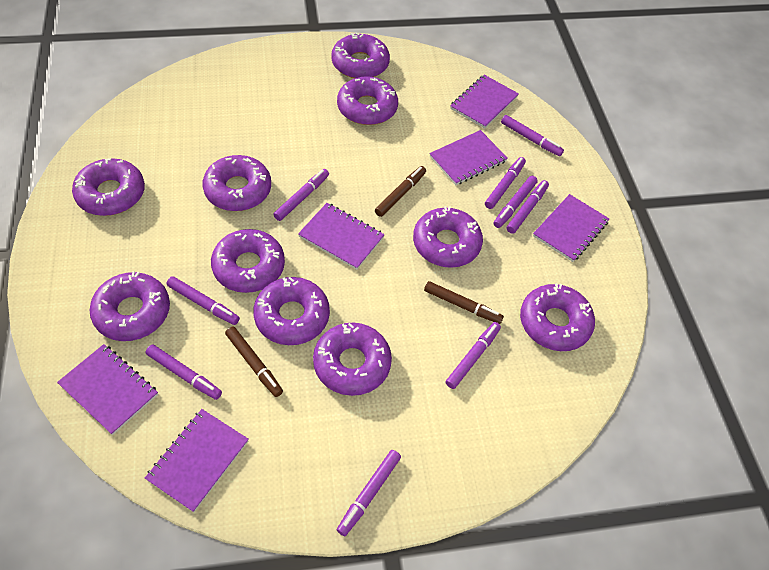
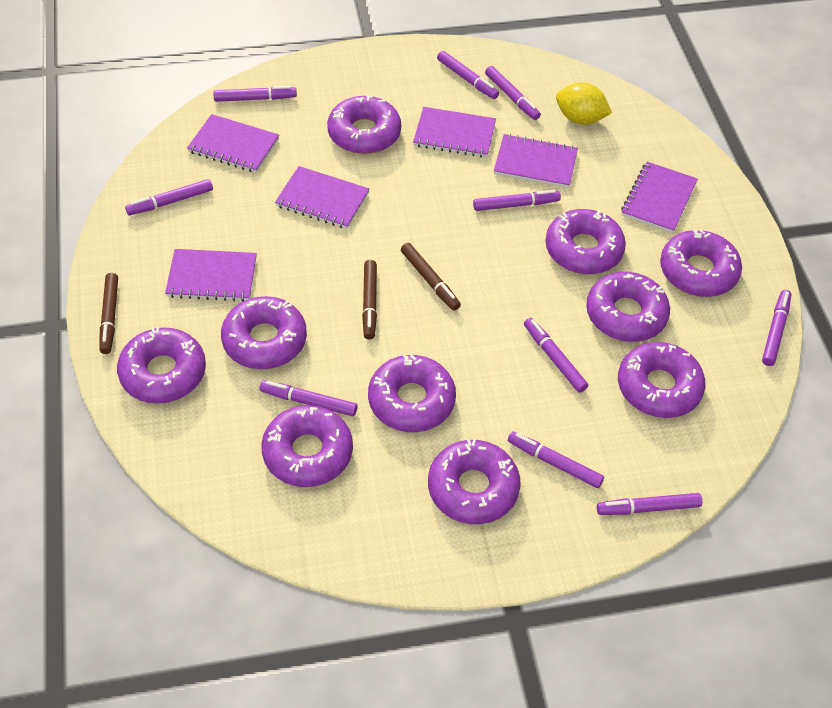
purple marker: 9 -> 10
yellow lemon: 0 -> 1

